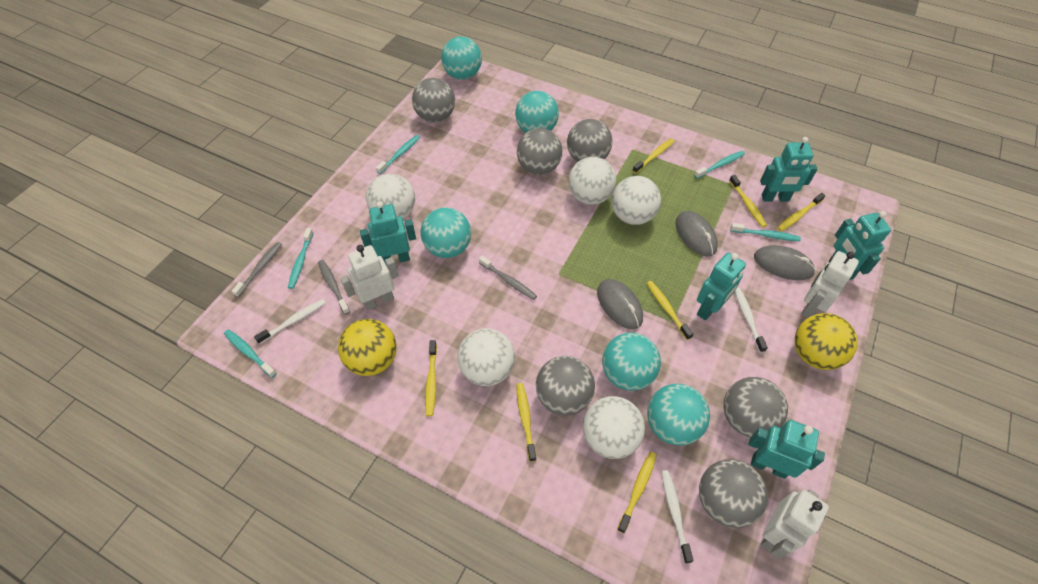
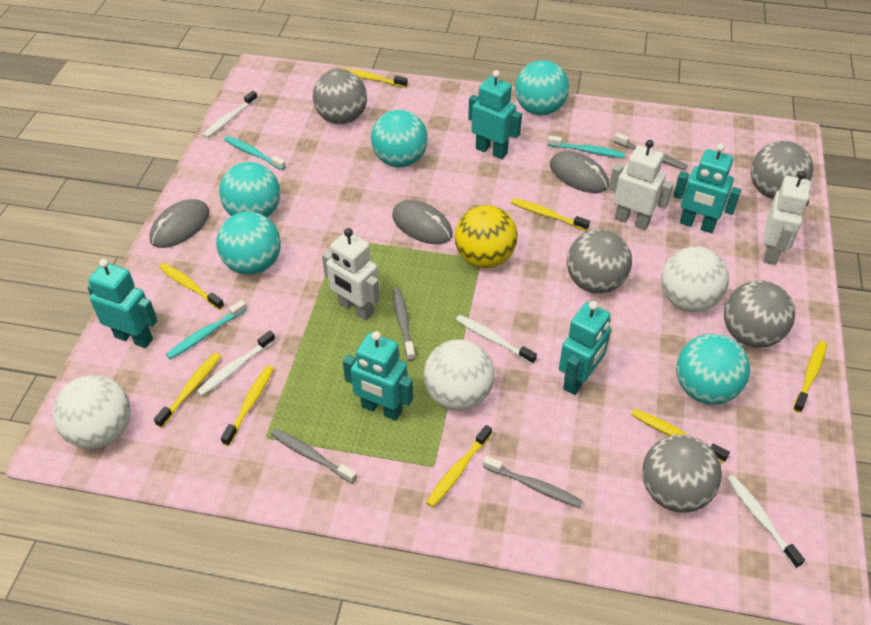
grey ball: 6 -> 5
grey toothbrush: 3 -> 4
turquoise toothbrush: 5 -> 3
white ball: 5 -> 3
white toothbrush: 3 -> 4
yellow ball: 2 -> 1
yellow toothbrush: 7 -> 8

